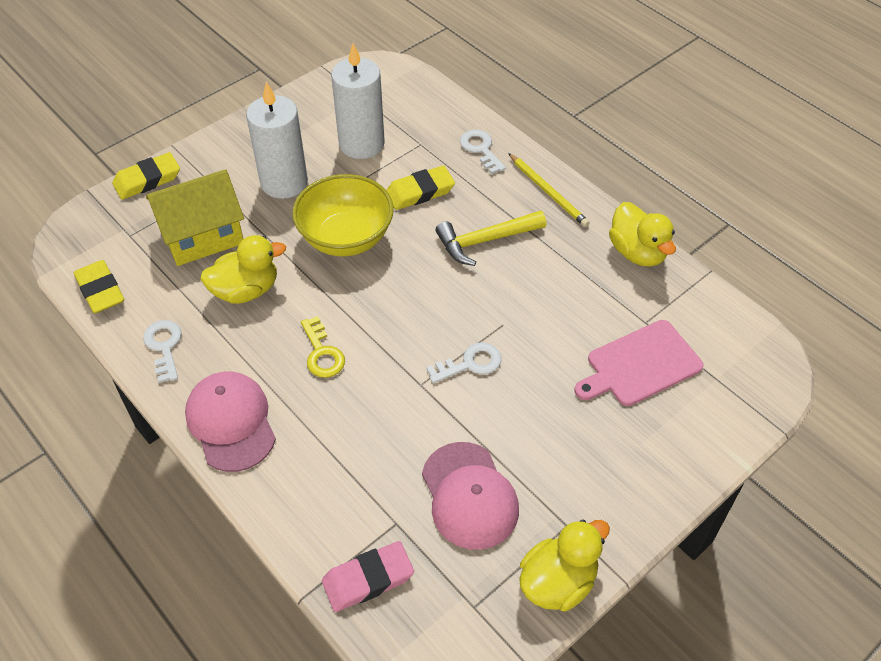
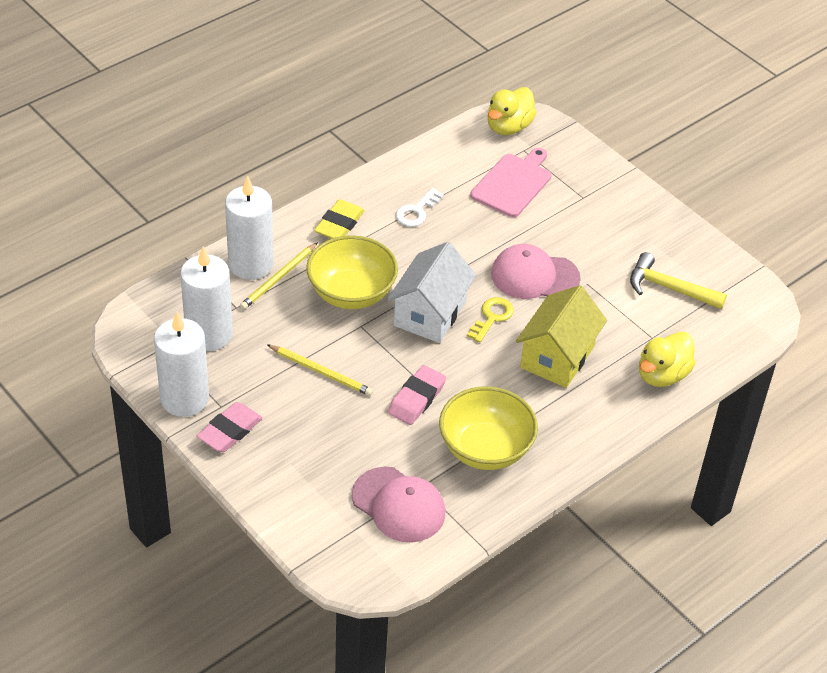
pink eraser: 1 -> 2
white candle: 2 -> 3
white house: 0 -> 1
white key: 3 -> 1
yellow bowl: 1 -> 2
yellow duck: 3 -> 2
yellow eraser: 3 -> 1
yellow pencil: 1 -> 2

